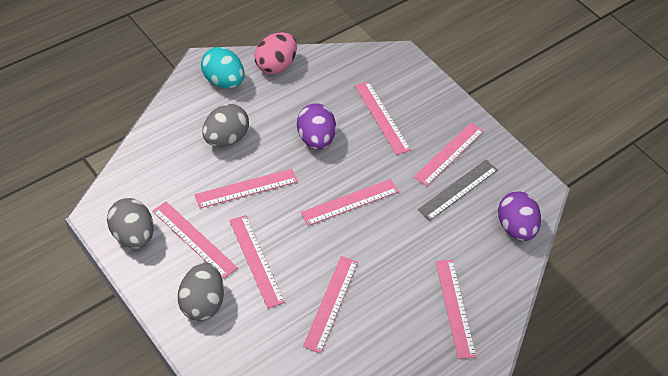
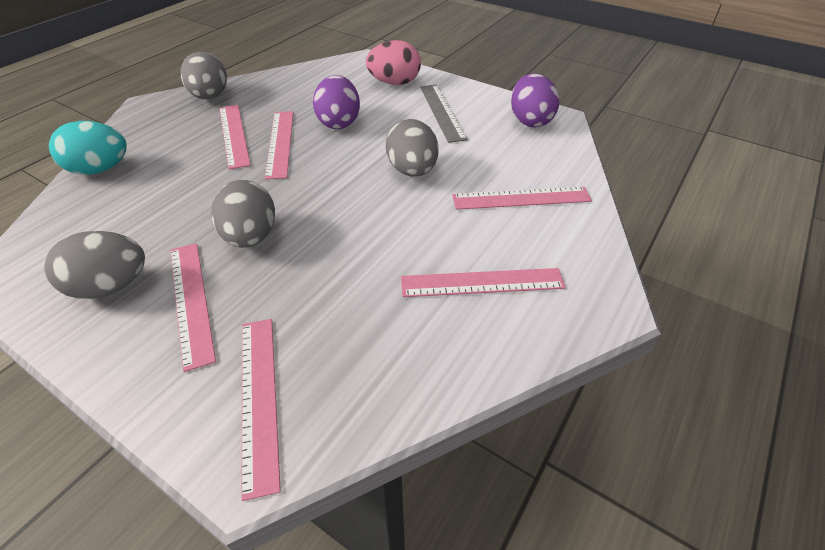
grey egg: 3 -> 4
pink ruler: 8 -> 6

